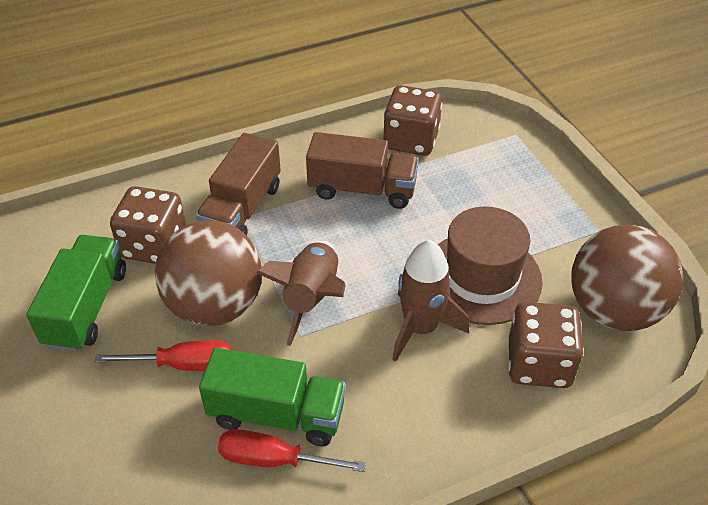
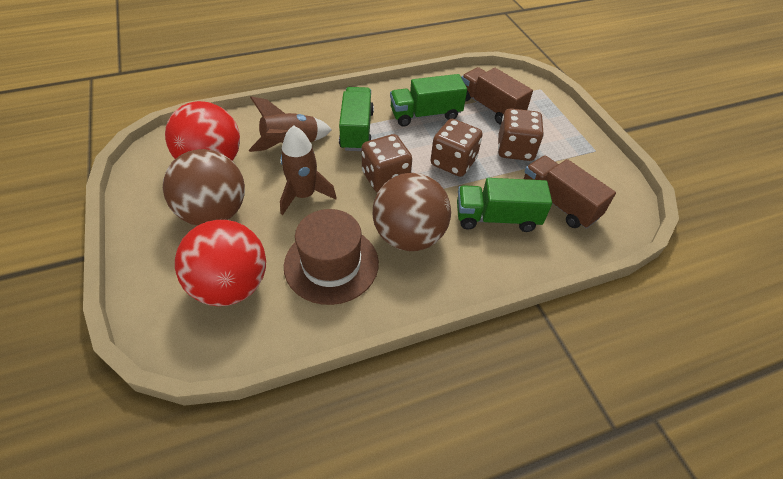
green truck: 2 -> 3
red ball: 0 -> 2
red screwdriver: 2 -> 0

